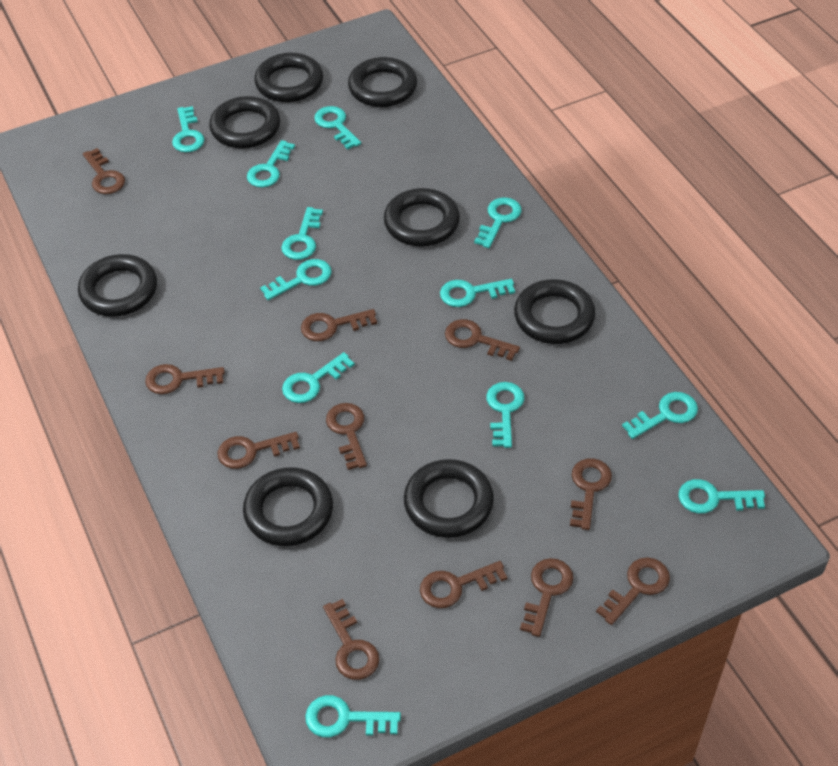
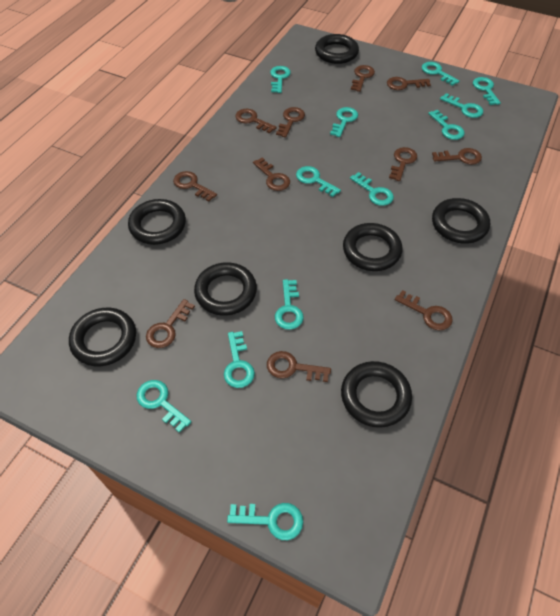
black ring: 8 -> 7

